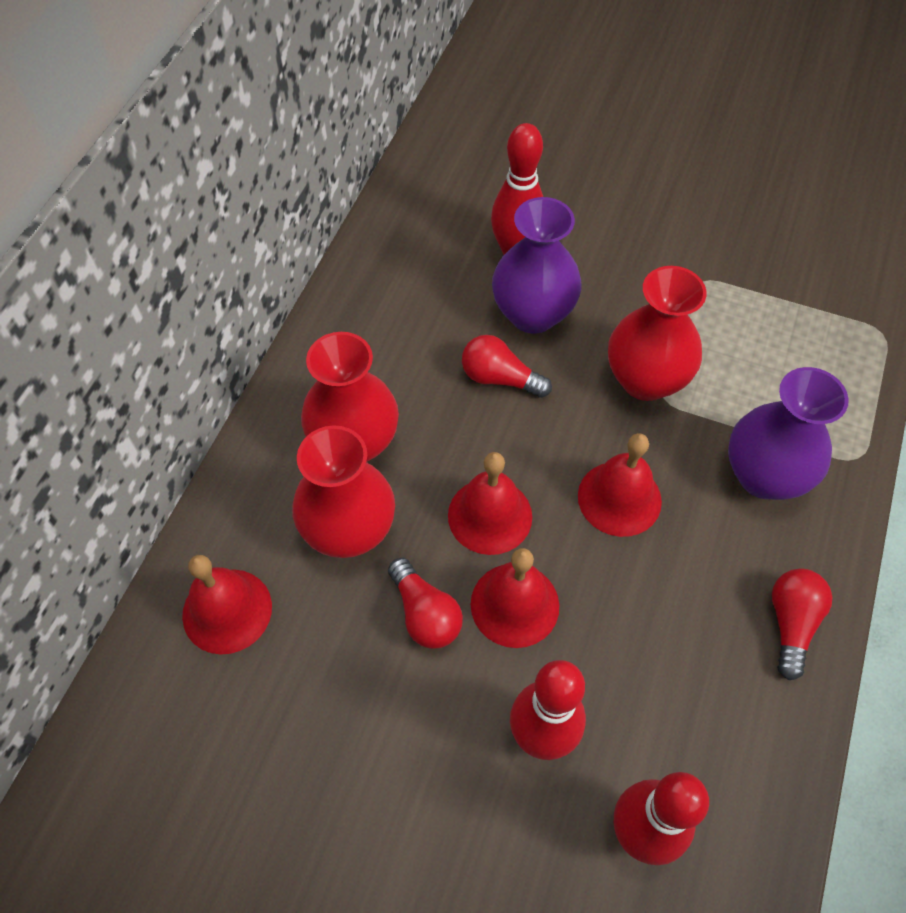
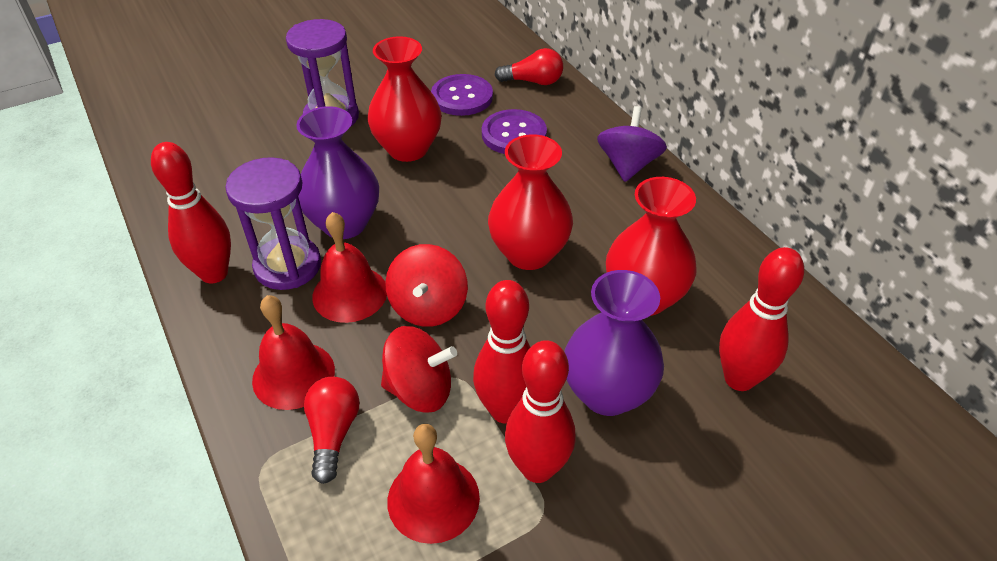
purple button: 0 -> 2
purple hourglass: 0 -> 2
purple spinning top: 0 -> 1
red bell: 4 -> 3
red bowling pin: 3 -> 4
red light bulb: 3 -> 2
red spinning top: 0 -> 2

